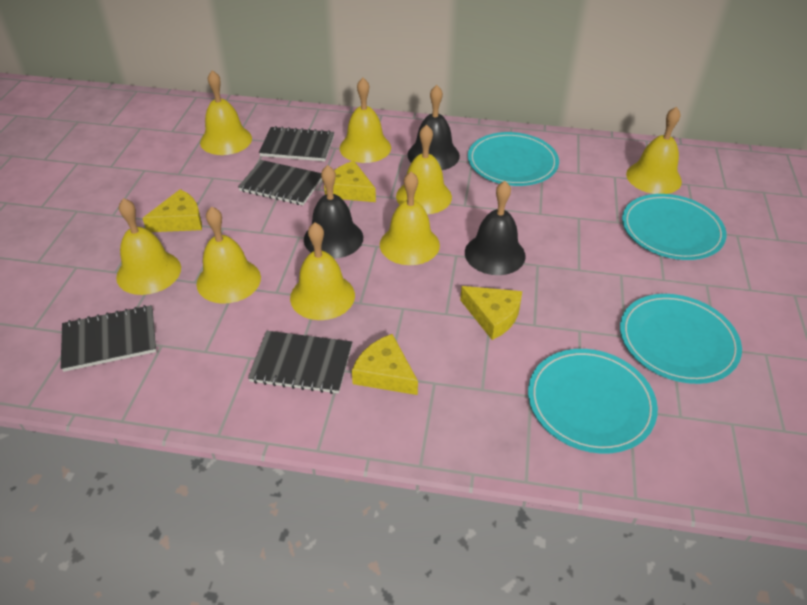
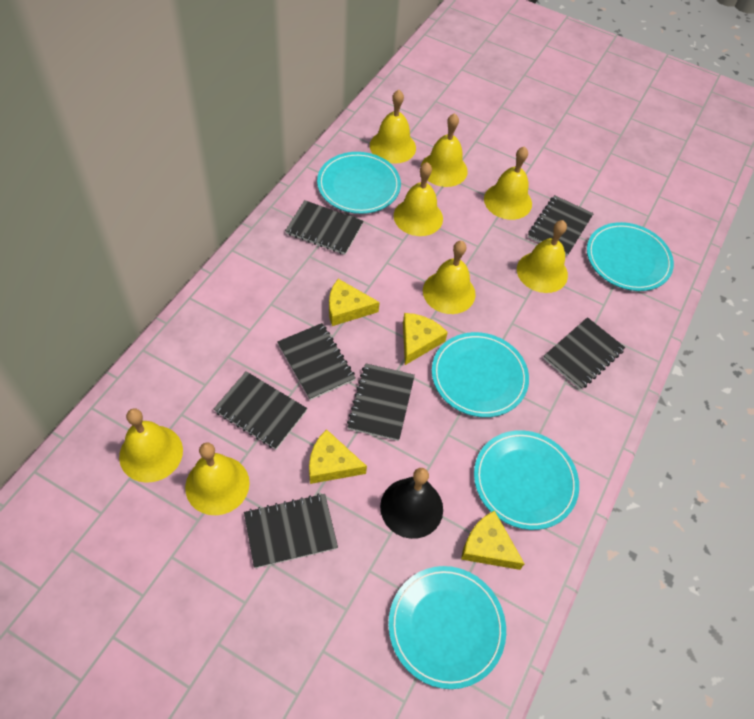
black bell: 3 -> 1
black notebook: 4 -> 7
turquoise plate: 4 -> 5

